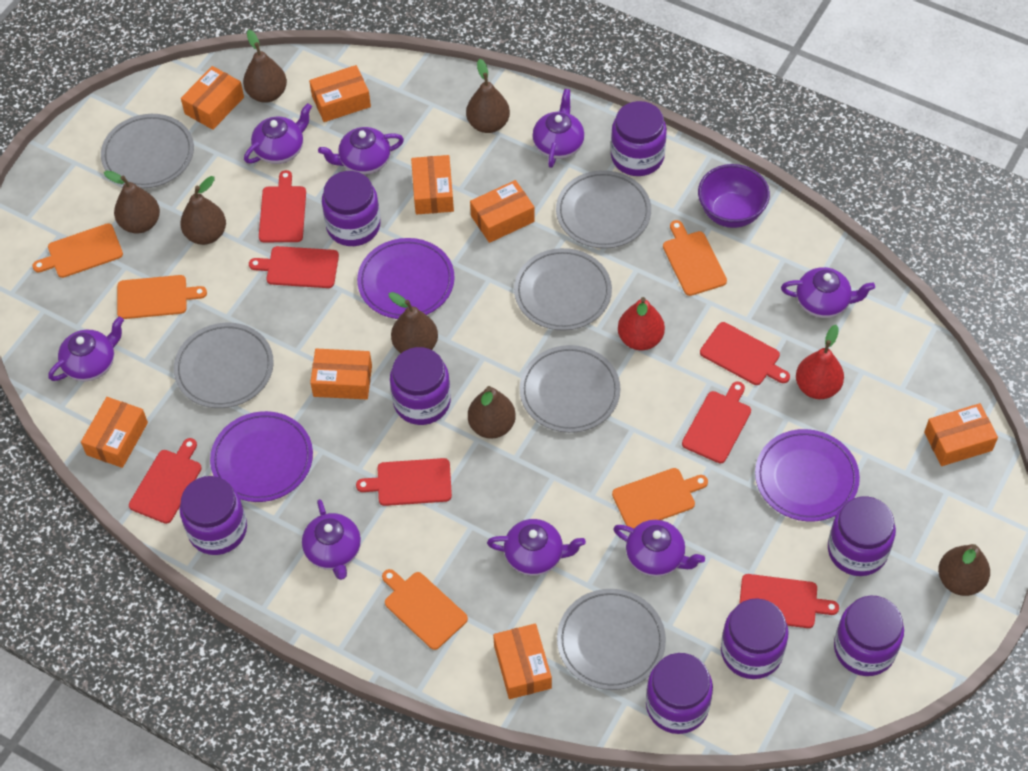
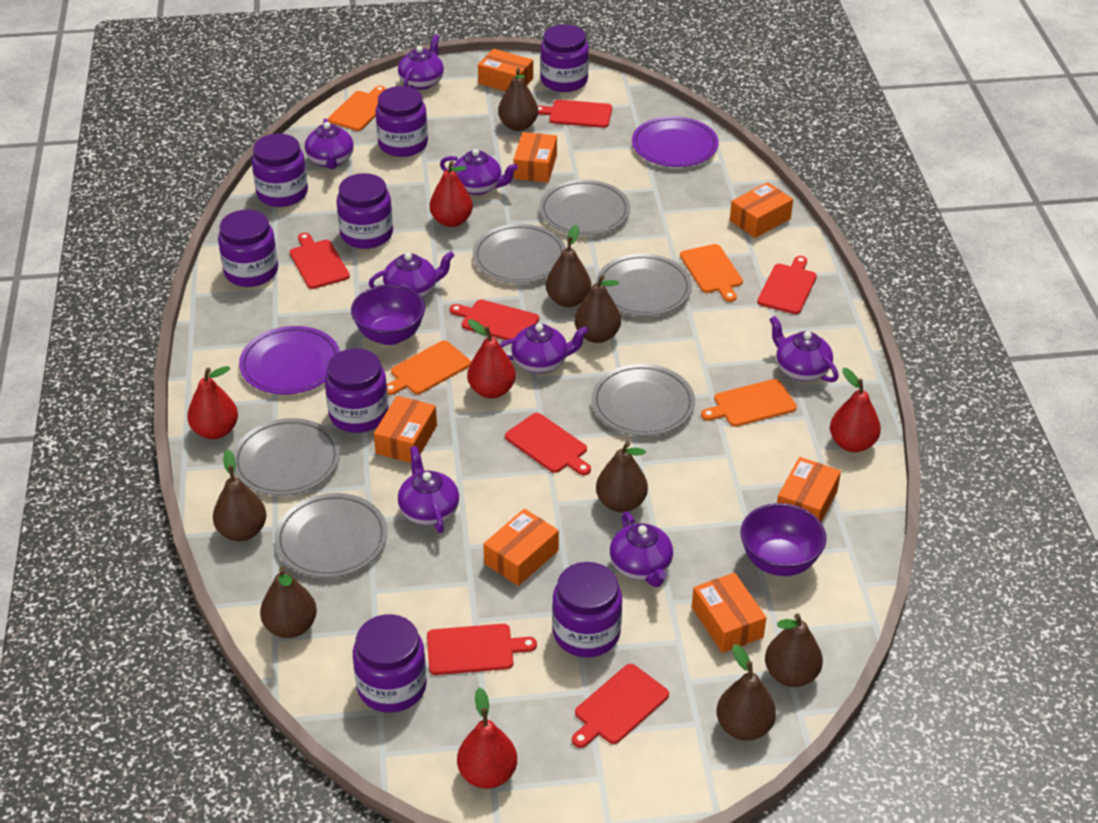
brown pear: 7 -> 8
orange box: 8 -> 7
orange cutting board: 5 -> 4
purple bowl: 1 -> 2
purple plate: 3 -> 2
red pear: 2 -> 5

